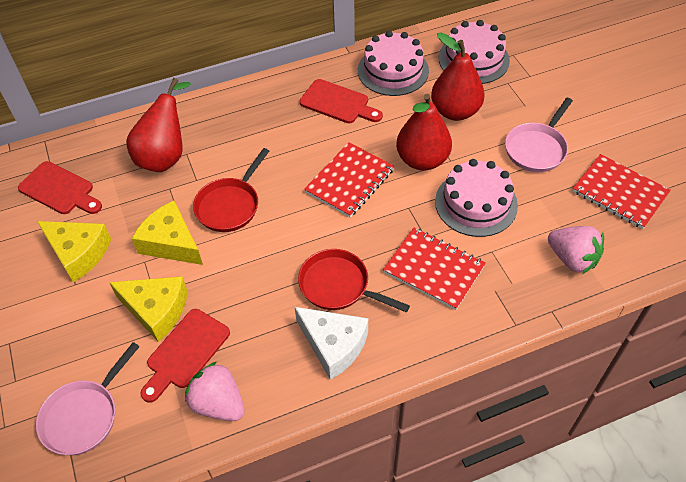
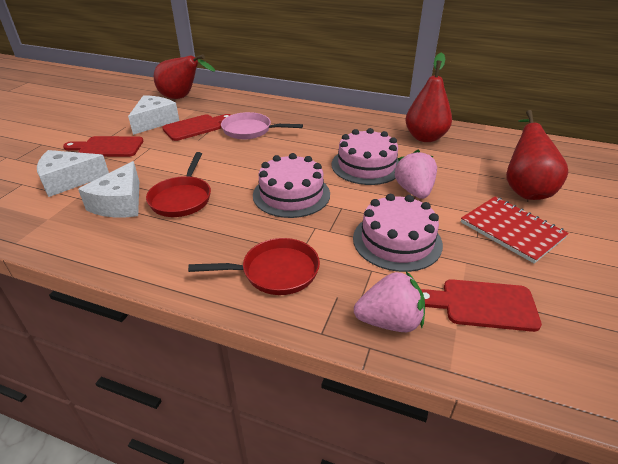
pink pan: 2 -> 1
red notebook: 3 -> 1
white cheese: 1 -> 3
yellow cheese: 3 -> 0

